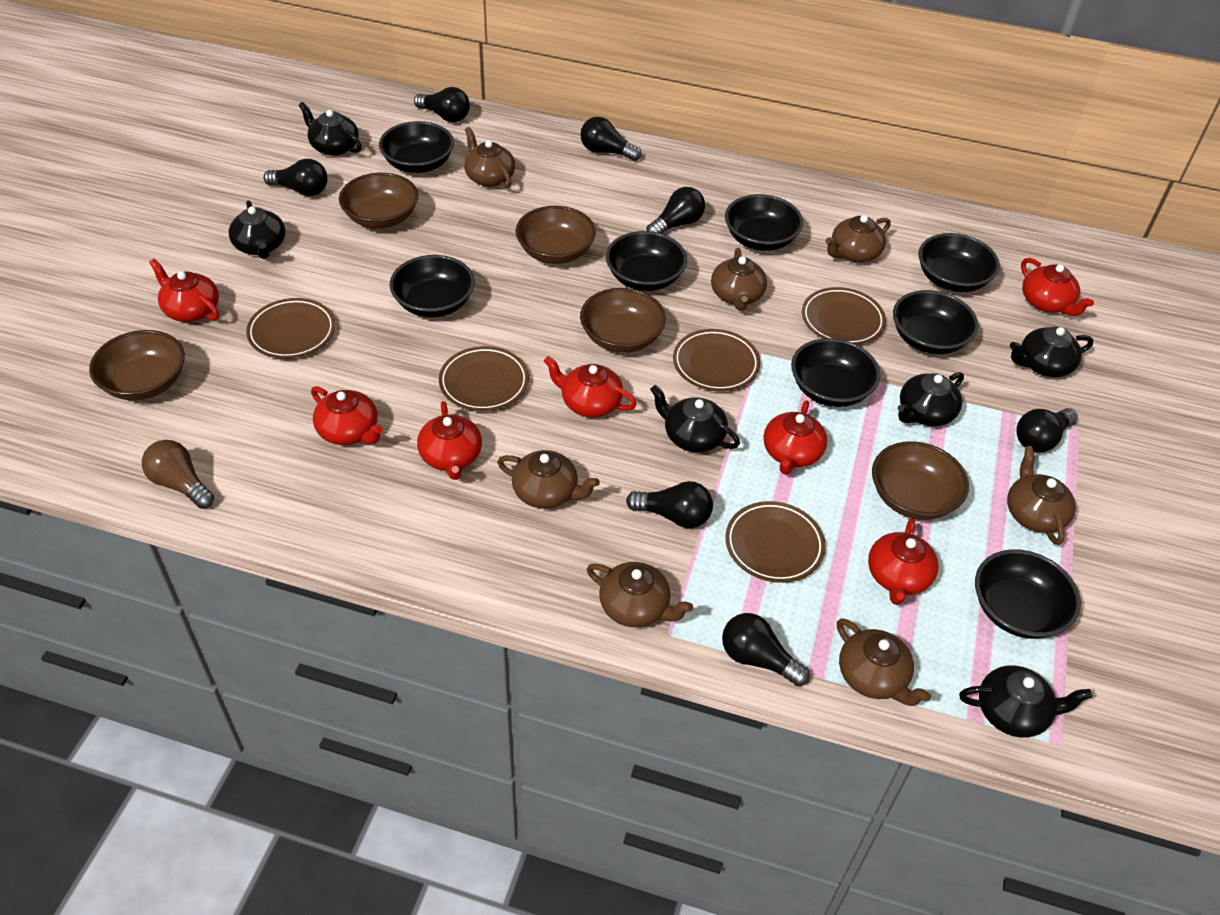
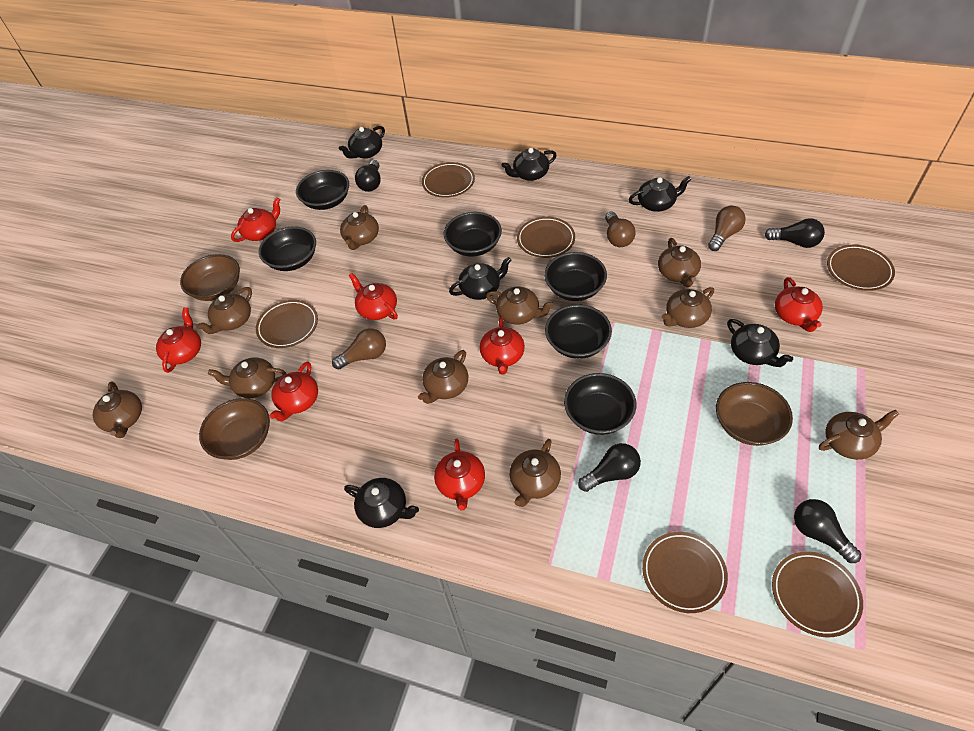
black bowl: 8 -> 6
black light bulb: 7 -> 4
brown bowl: 5 -> 3
brown light bulb: 1 -> 3
brown plate: 5 -> 6
brown teapot: 7 -> 10

